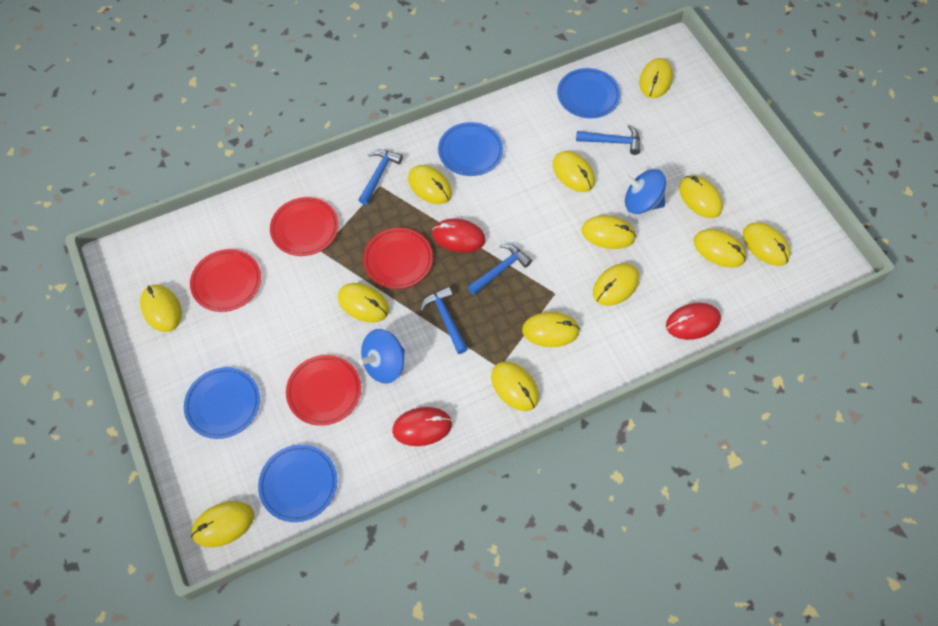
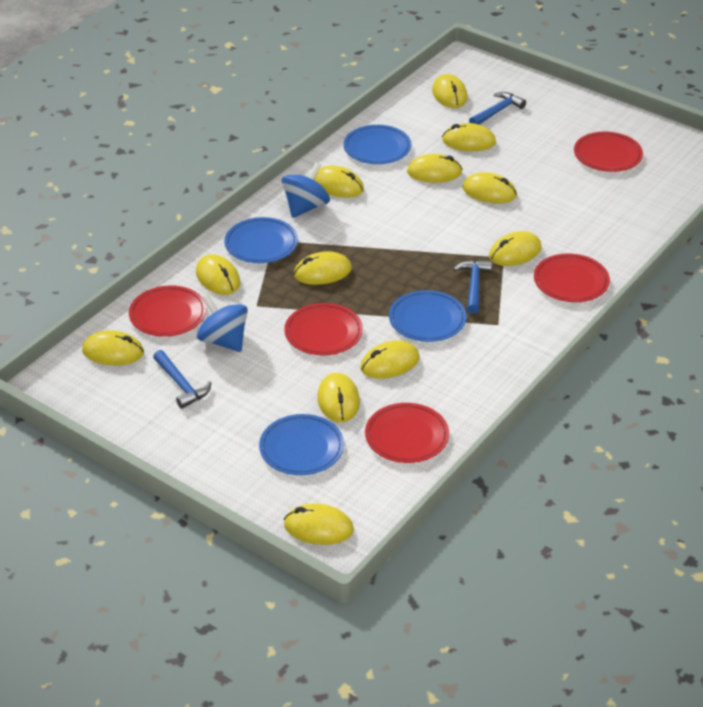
blue hammer: 4 -> 3
red mouse: 3 -> 0
red plate: 4 -> 5
yellow mouse: 13 -> 12

